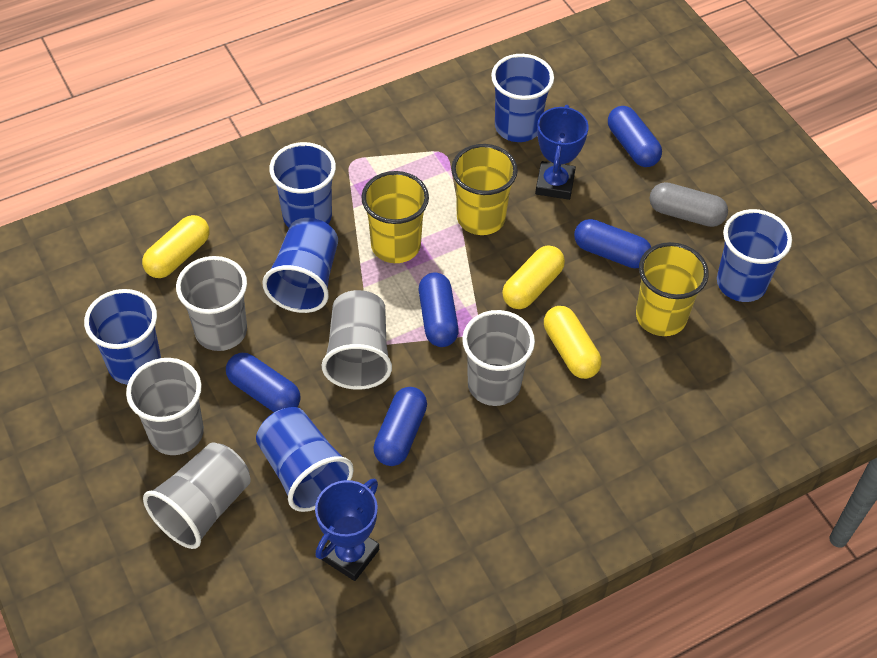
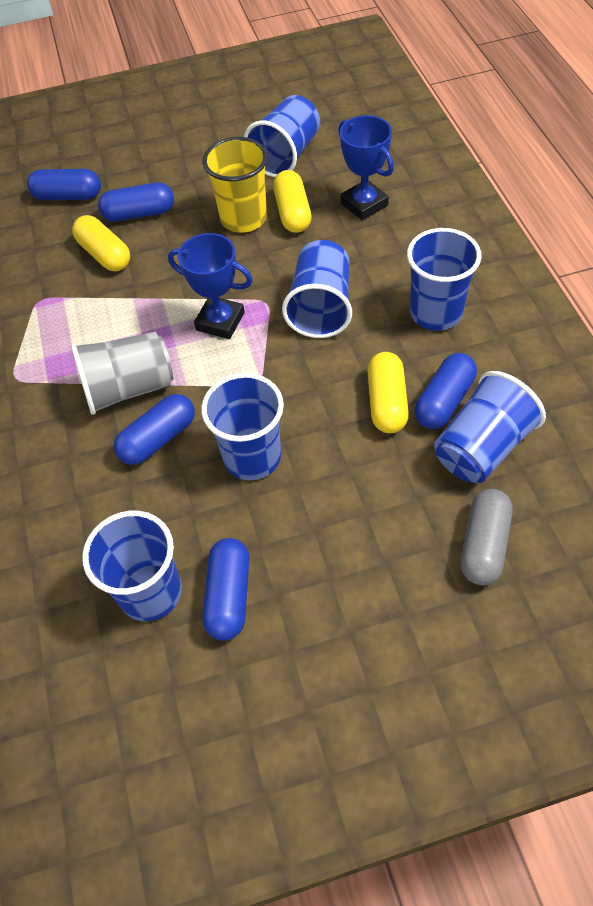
grey cup: 5 -> 1
yellow cup: 3 -> 1

